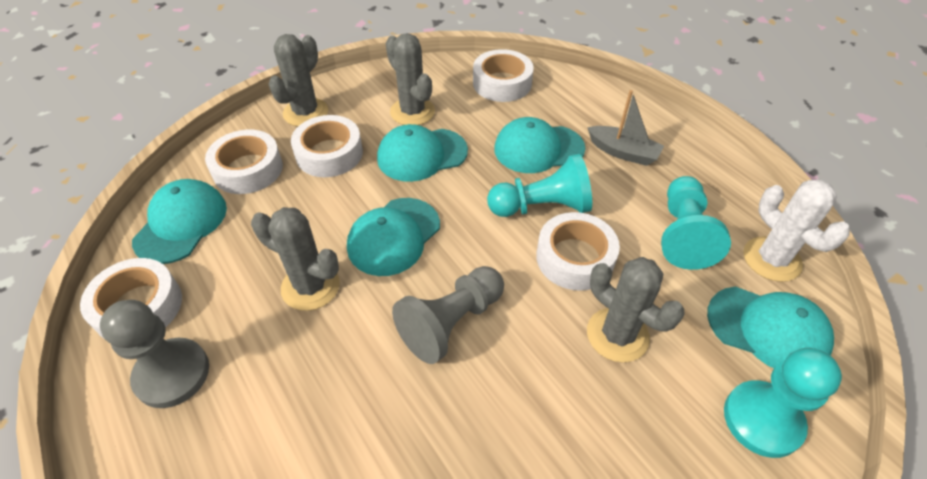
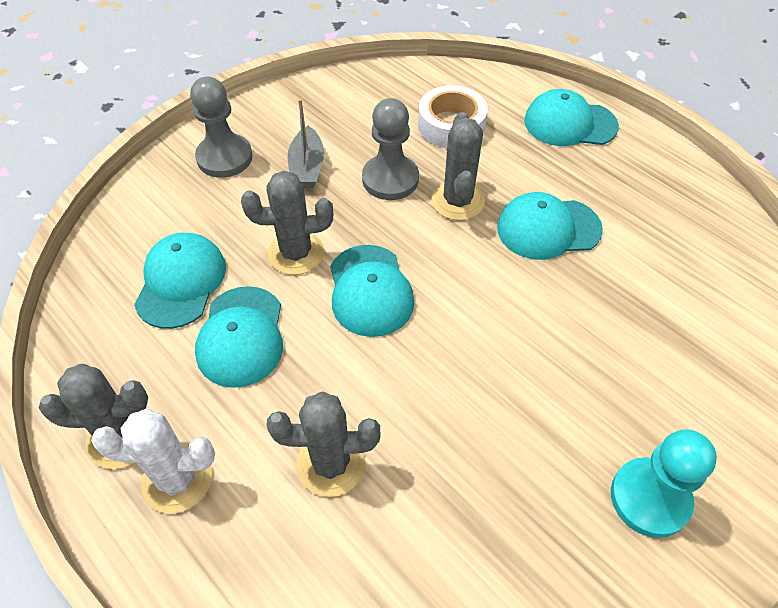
turquoise pawn: 3 -> 1
white tape: 5 -> 1

